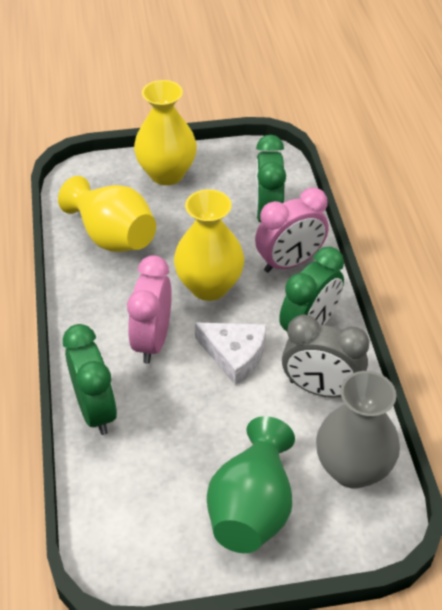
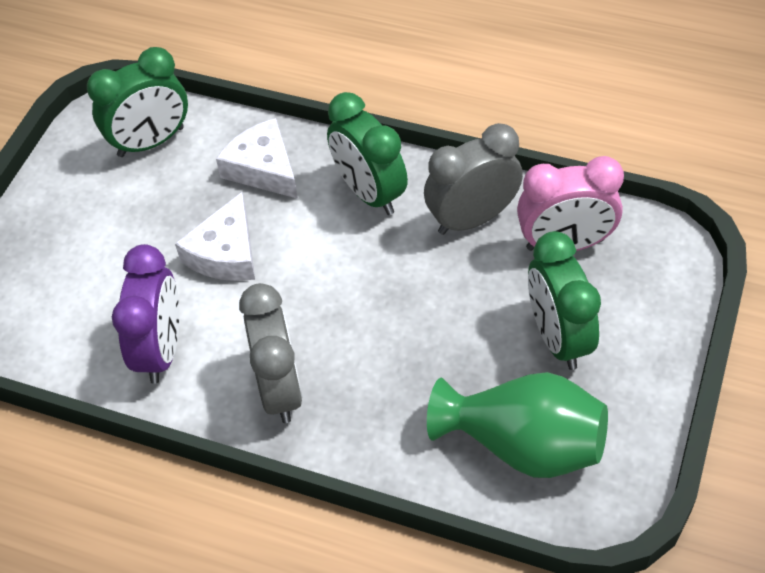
grey clock: 1 -> 2
grey vase: 1 -> 0
pink clock: 2 -> 1
purple clock: 0 -> 1
white cheese: 1 -> 2
yellow vase: 3 -> 0

